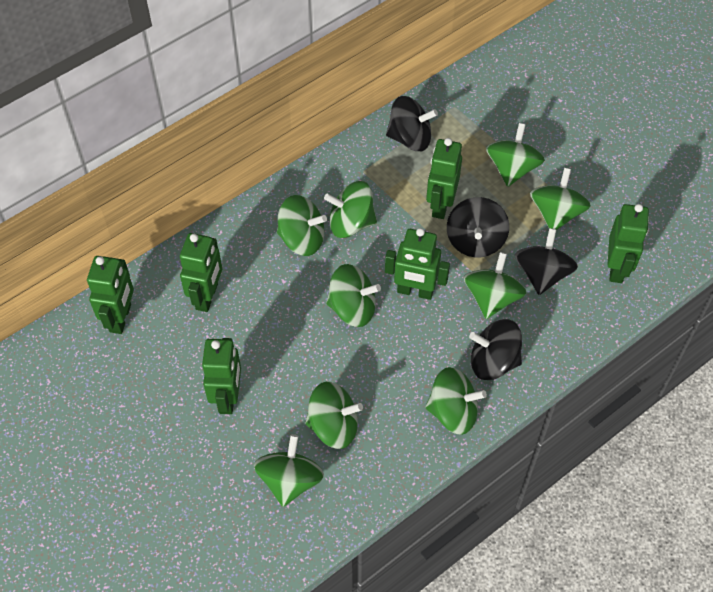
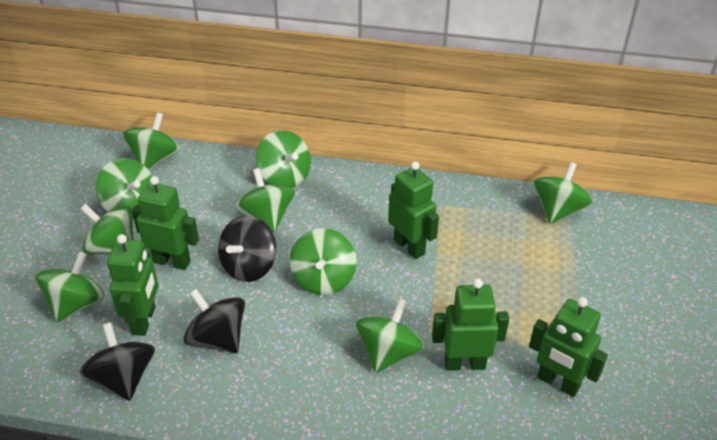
black spinning top: 4 -> 3
green robot: 6 -> 5

